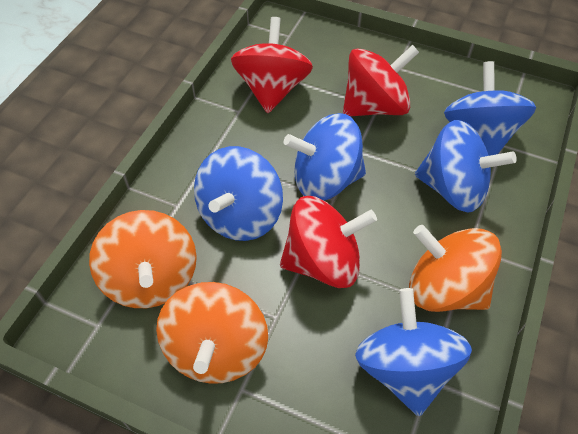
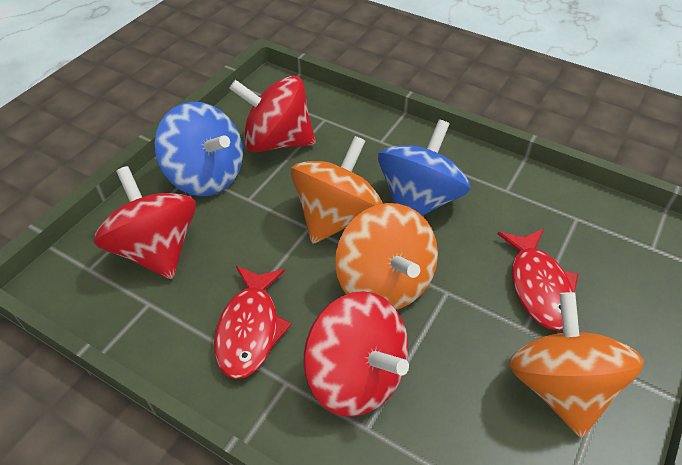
blue spinning top: 5 -> 2
red fish: 0 -> 2

